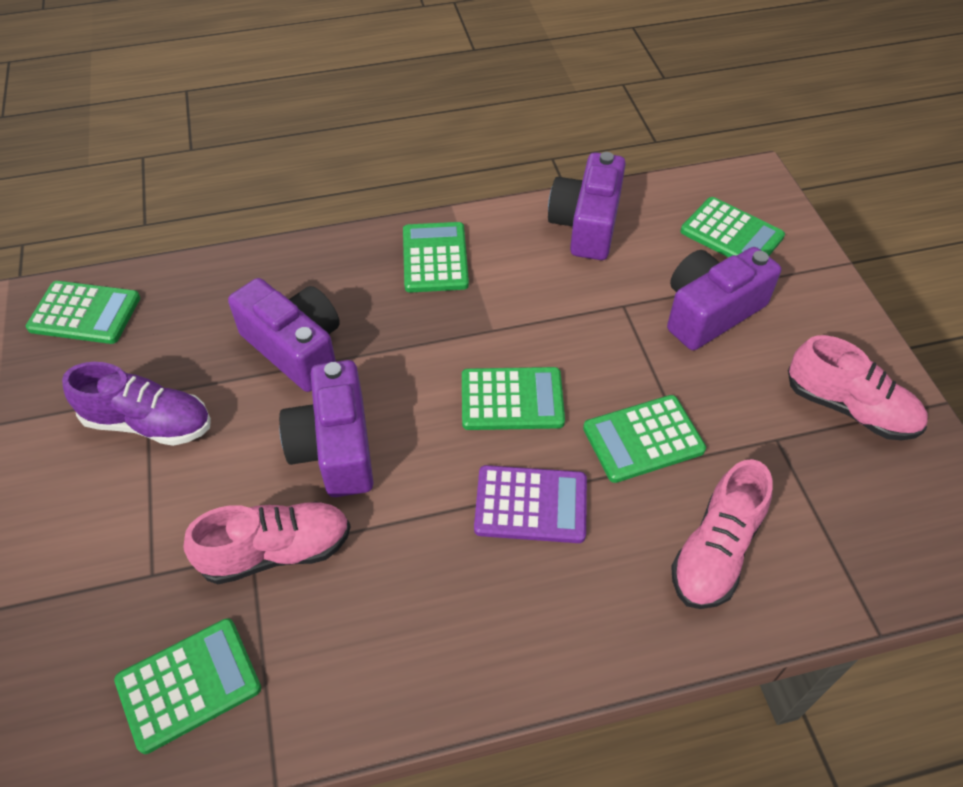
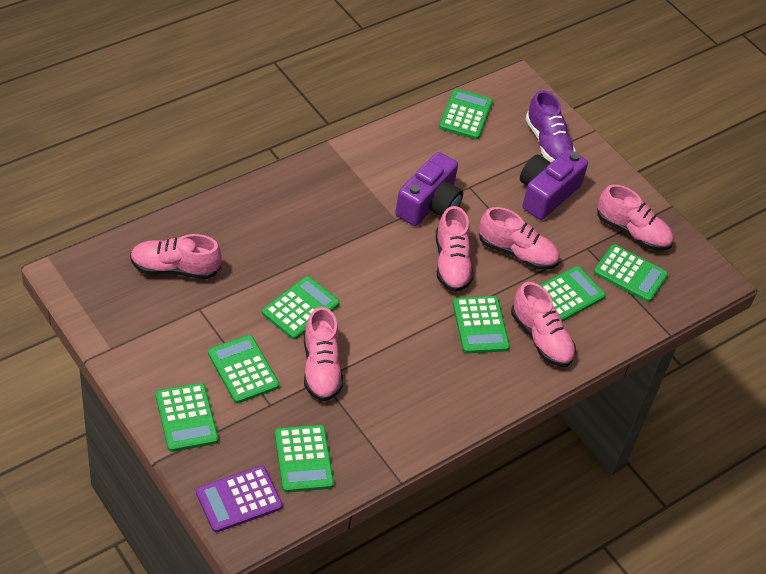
green calculator: 6 -> 8
pink shoe: 3 -> 6
purple camera: 4 -> 2

